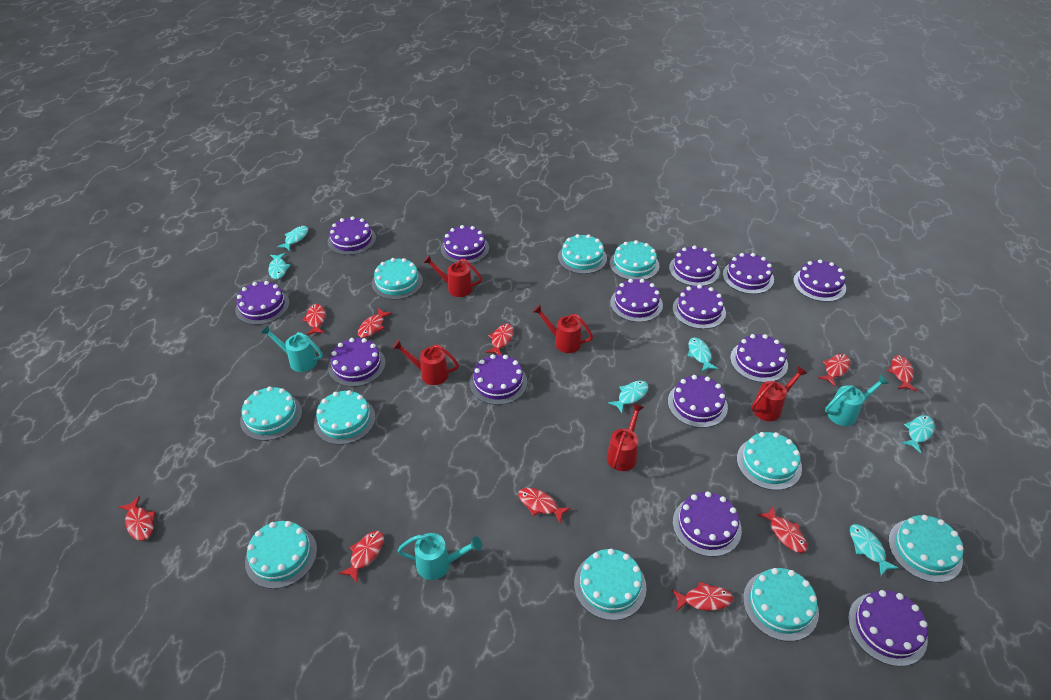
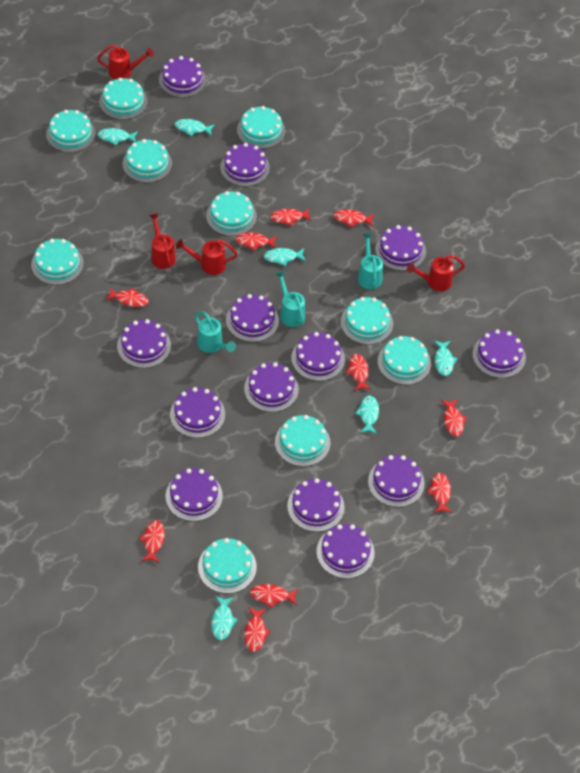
purple cake: 14 -> 13
red watering can: 5 -> 4

